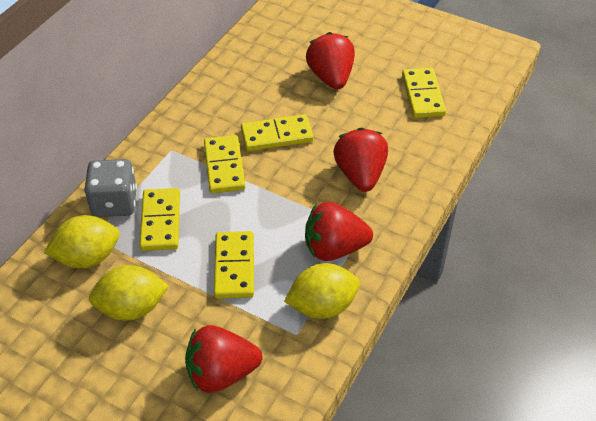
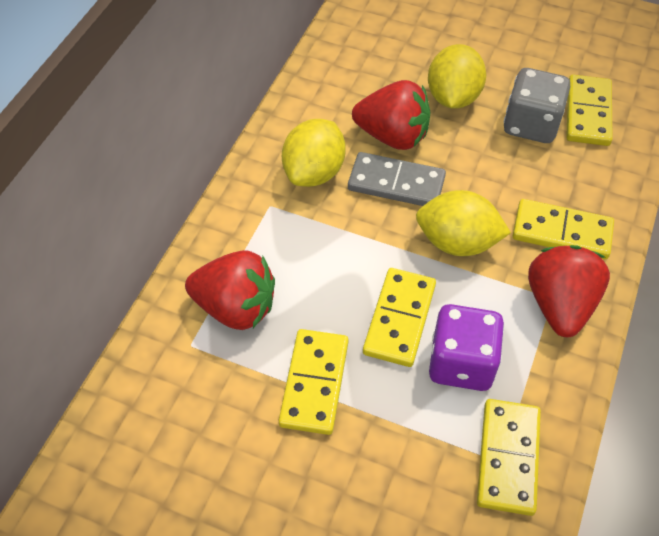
grey domino: 0 -> 1
purple dice: 0 -> 1
red strawberry: 4 -> 3

